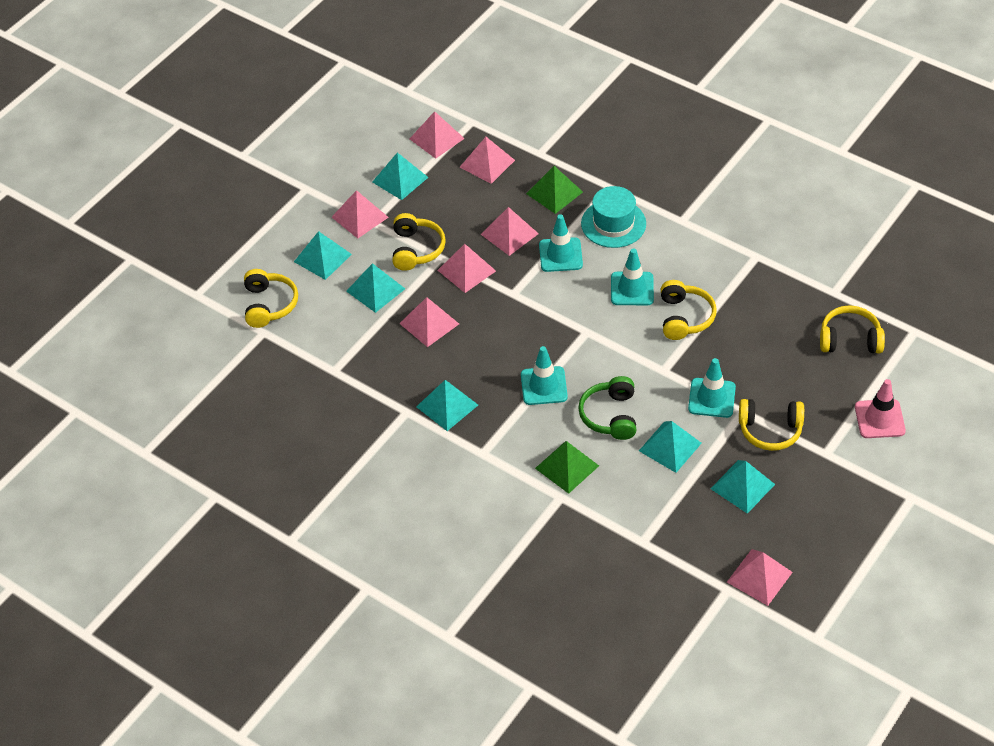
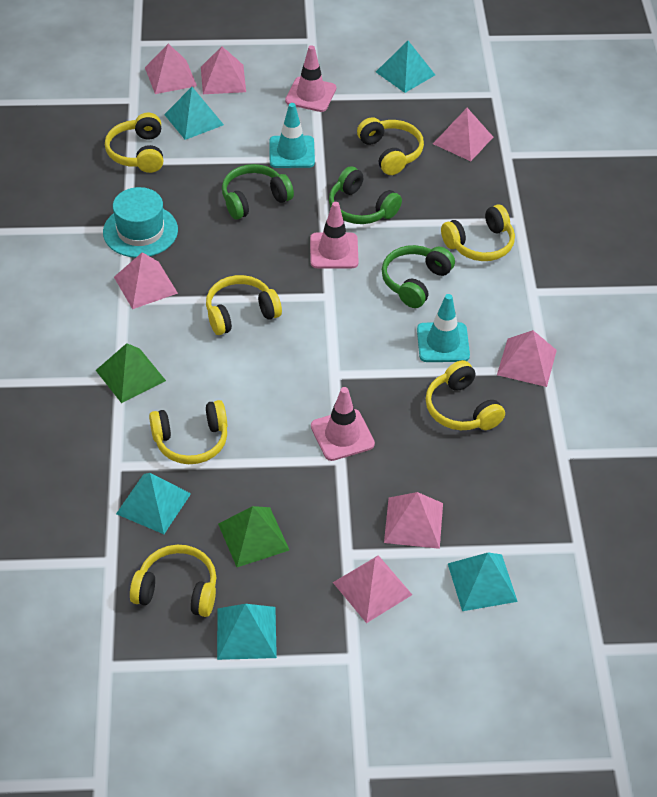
green headphones: 1 -> 3
pink traffic cone: 1 -> 3
turquoise pyramid: 6 -> 5
turquoise traffic cone: 4 -> 2
yellow headphones: 5 -> 7

